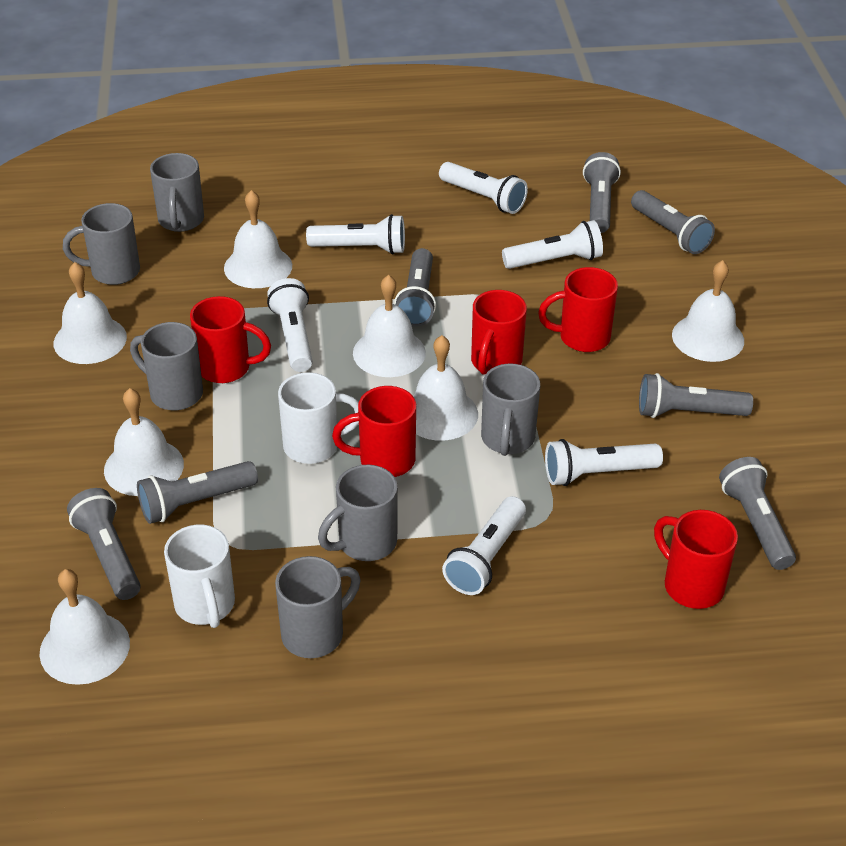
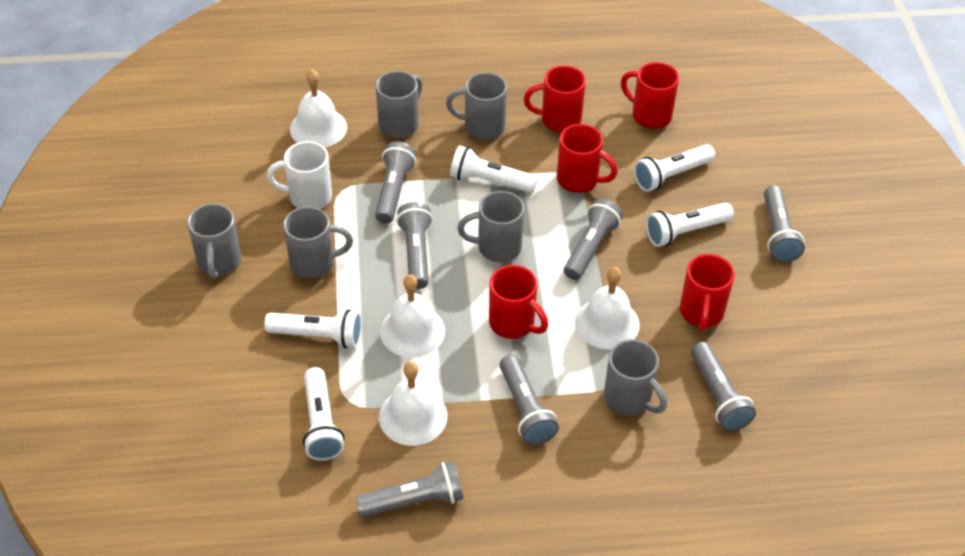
white bell: 7 -> 4
white flashlight: 6 -> 5
white mug: 2 -> 1

